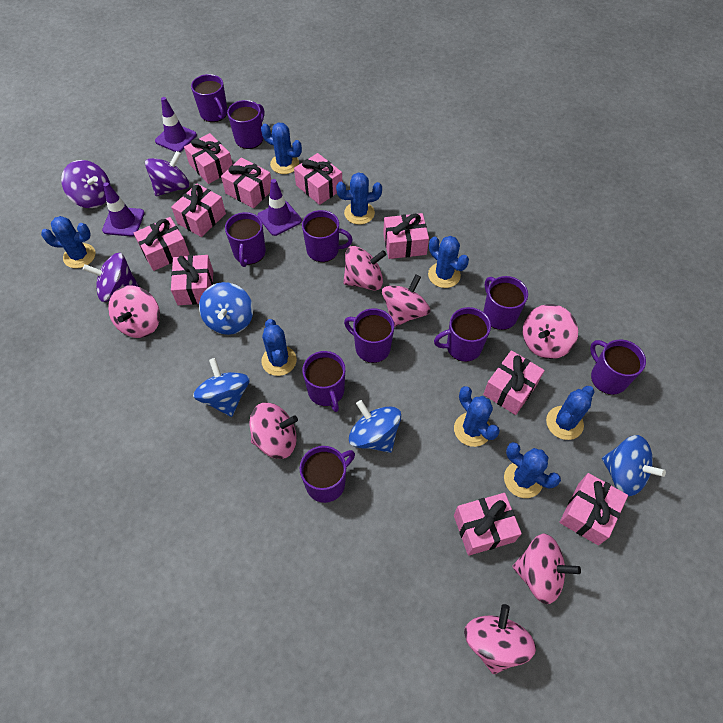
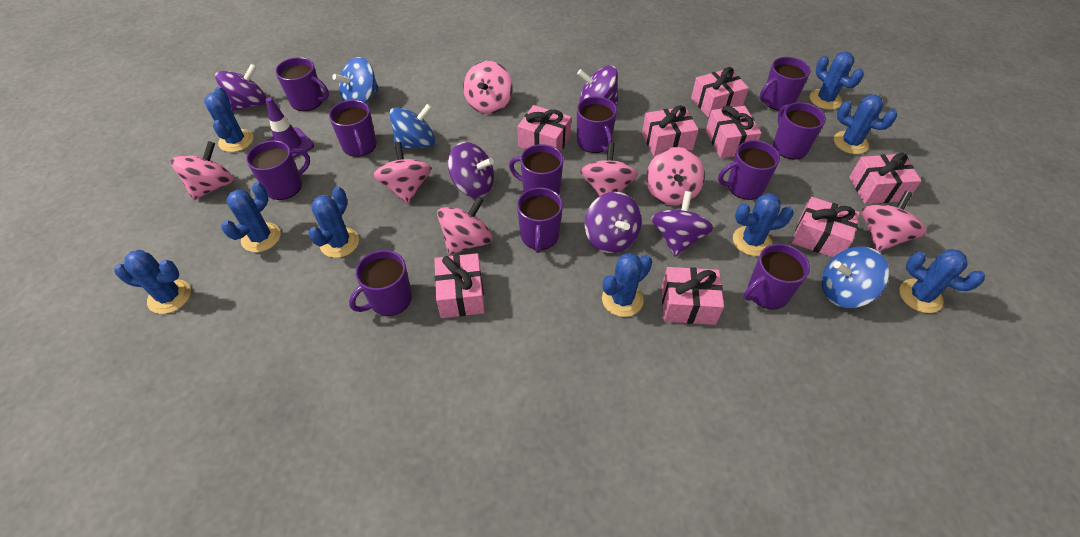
blue cactus: 8 -> 9
blue spinning top: 4 -> 3
pink gift: 10 -> 8
purple mug: 10 -> 11
purple spinning top: 3 -> 5
purple traffic cone: 3 -> 1

